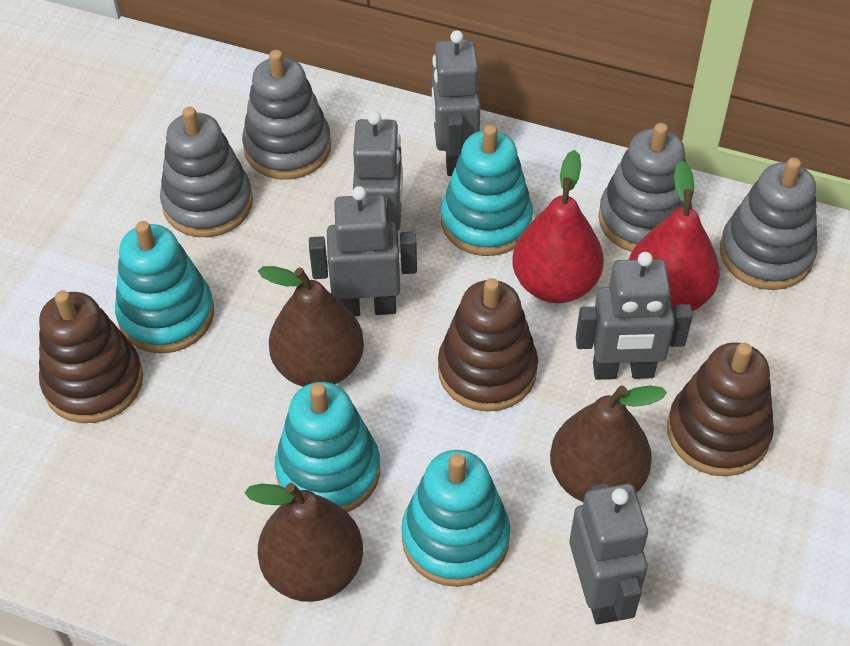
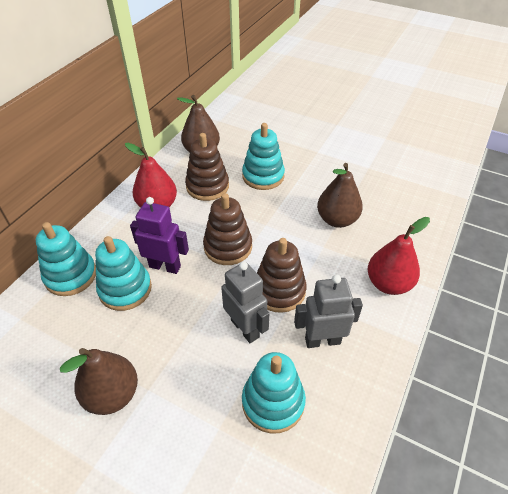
grey robot: 5 -> 2
grey stacking toy: 4 -> 0
purple robot: 0 -> 1

